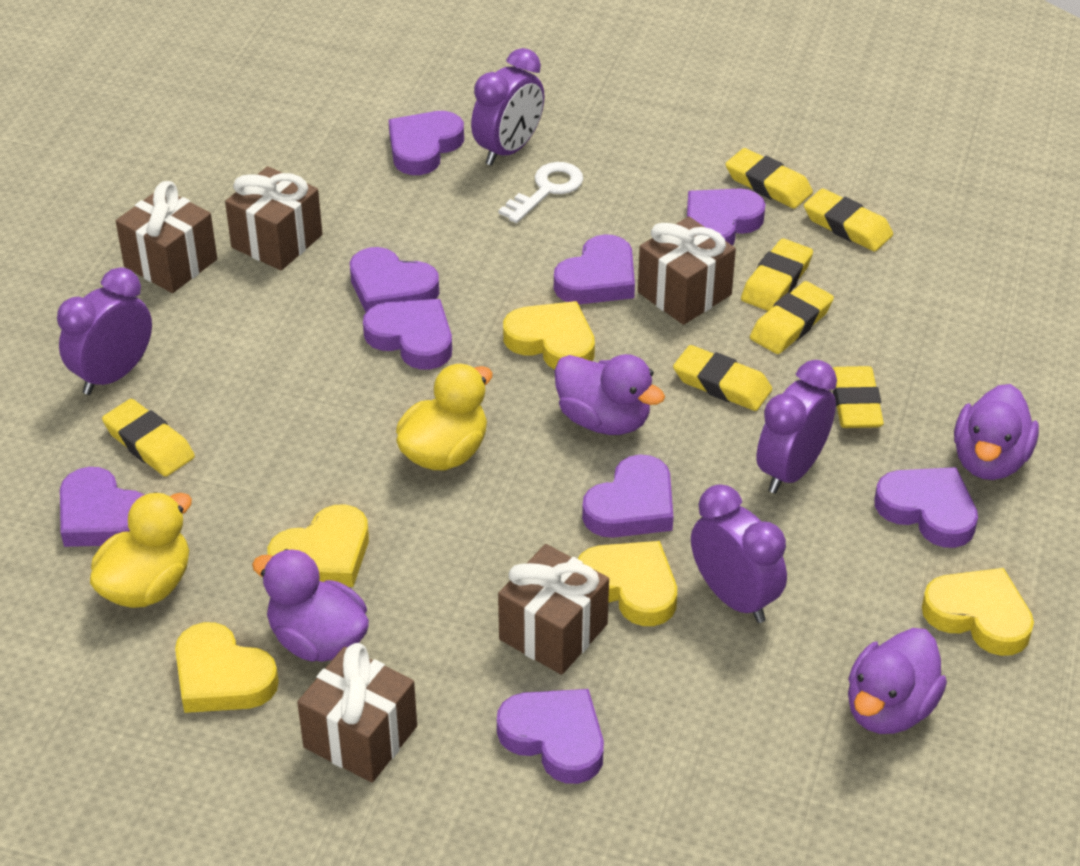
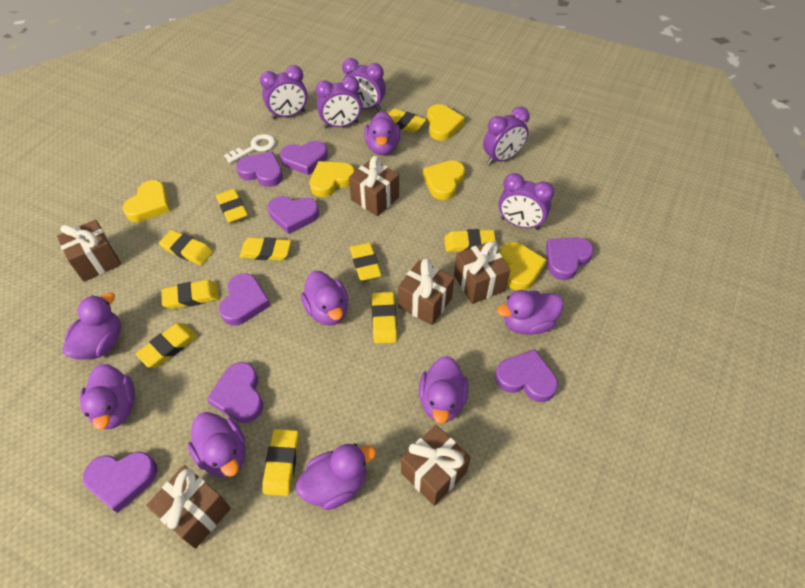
brown gift: 5 -> 6
purple clock: 4 -> 5
purple duck: 4 -> 8
purple heart: 9 -> 8
yellow duck: 2 -> 0
yellow eraser: 7 -> 10

